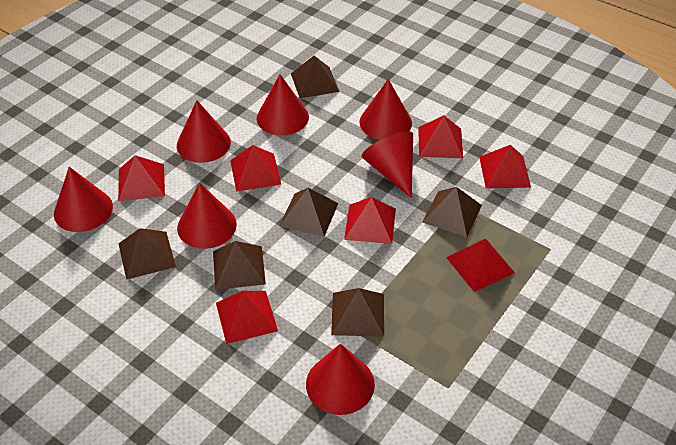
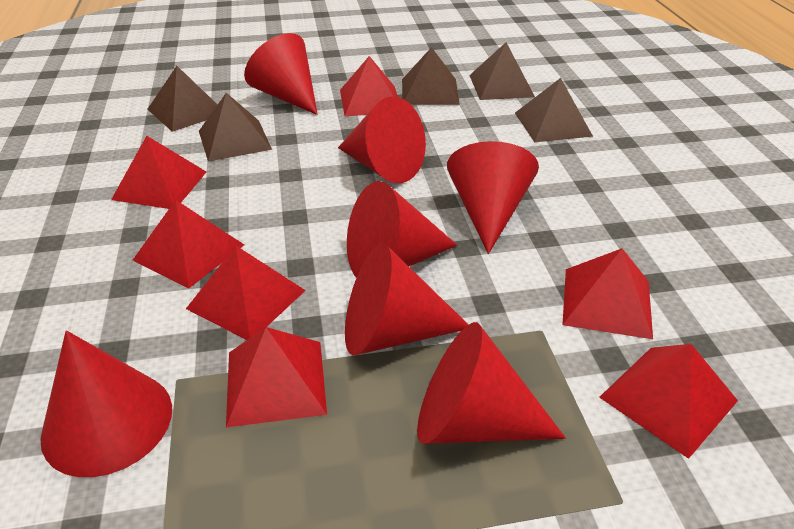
brown pyramid: 6 -> 5

